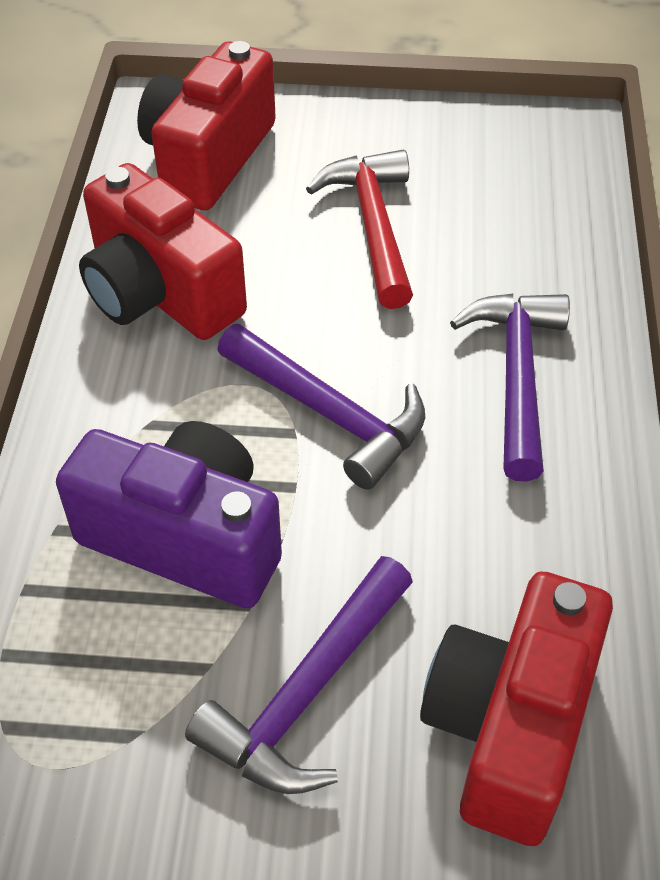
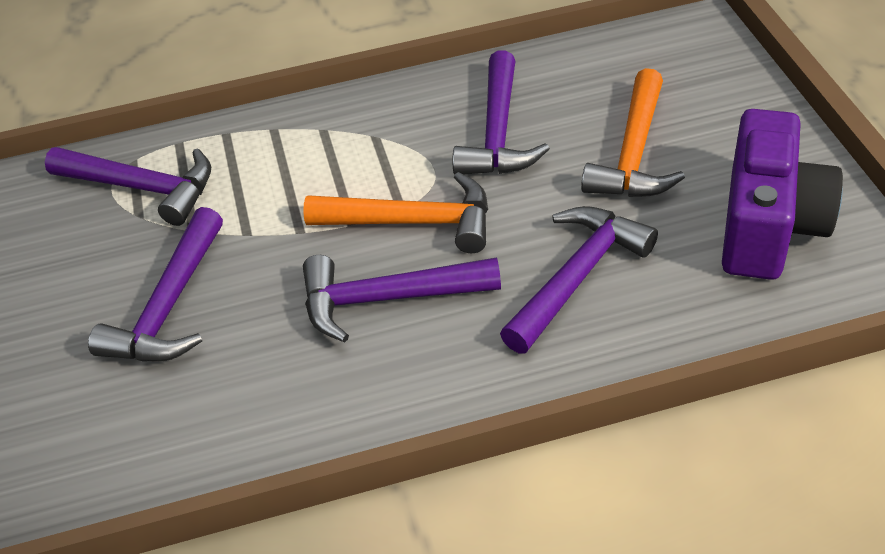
orange hammer: 0 -> 2
purple hammer: 3 -> 5
red camera: 3 -> 0
red hammer: 1 -> 0

